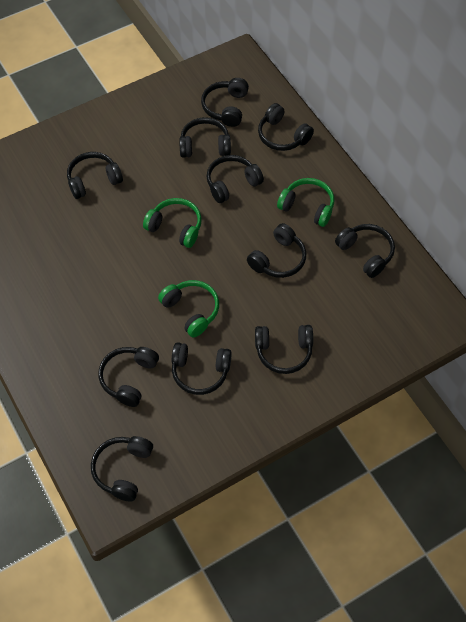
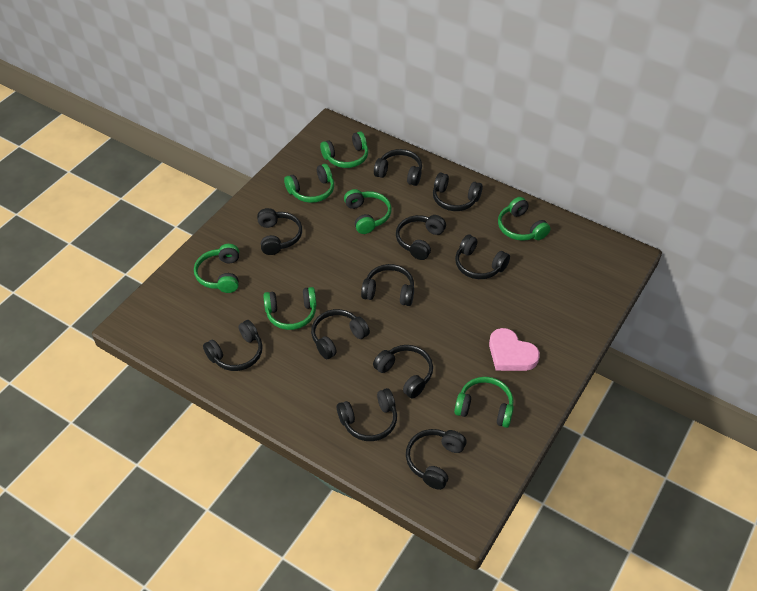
green headphones: 3 -> 7
pink heart: 0 -> 1

